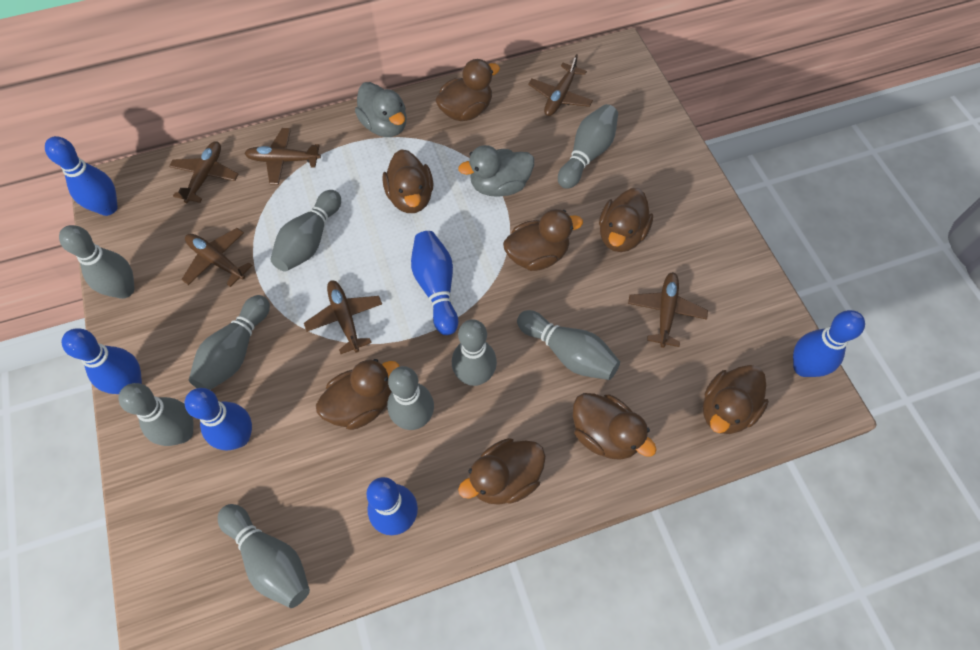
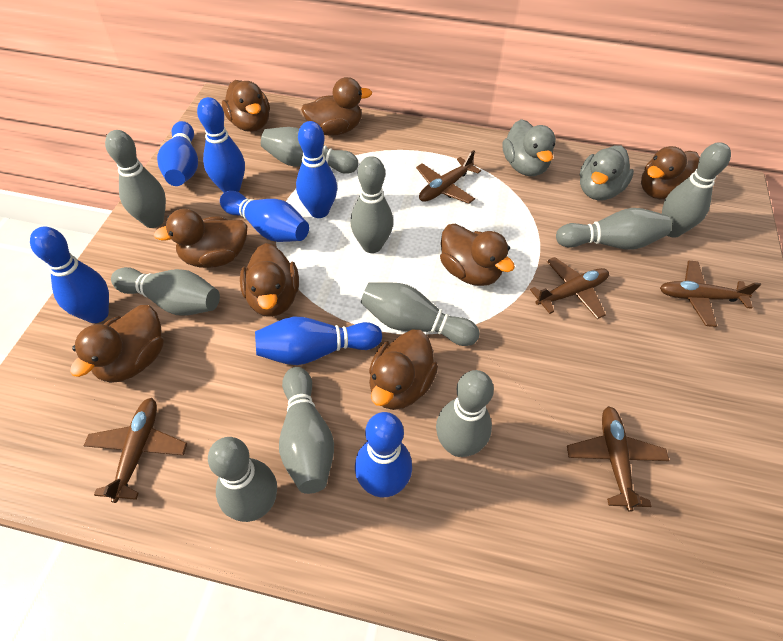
blue bowling pin: 6 -> 7
brown plane: 6 -> 5
grey bowling pin: 9 -> 10

